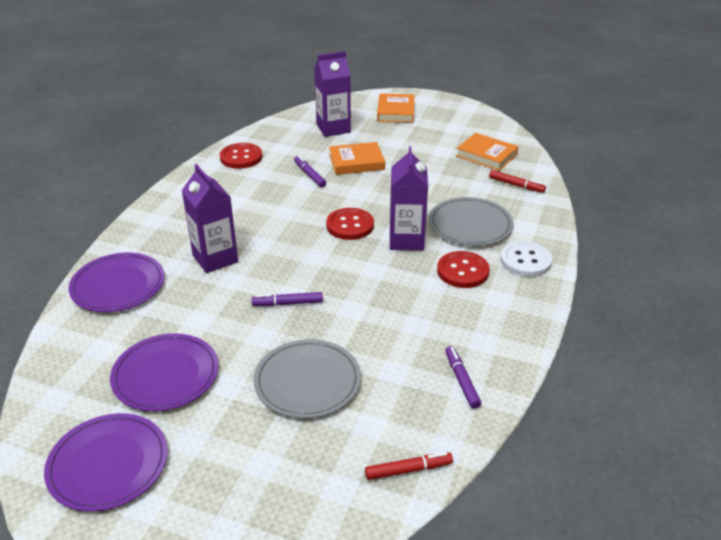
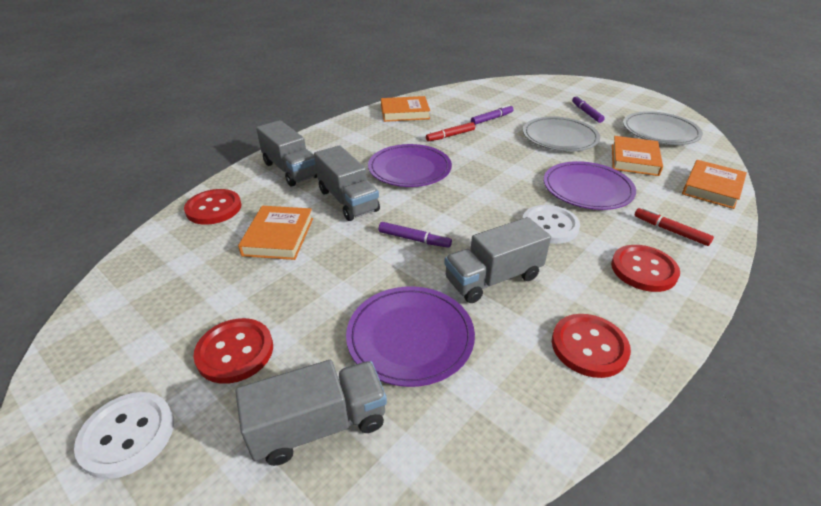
grey truck: 0 -> 4
orange book: 3 -> 4
purple carton: 3 -> 0
red button: 3 -> 4
white button: 1 -> 2

